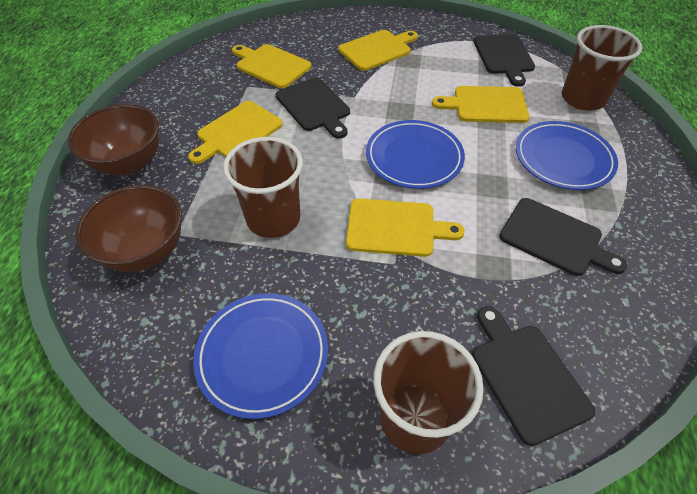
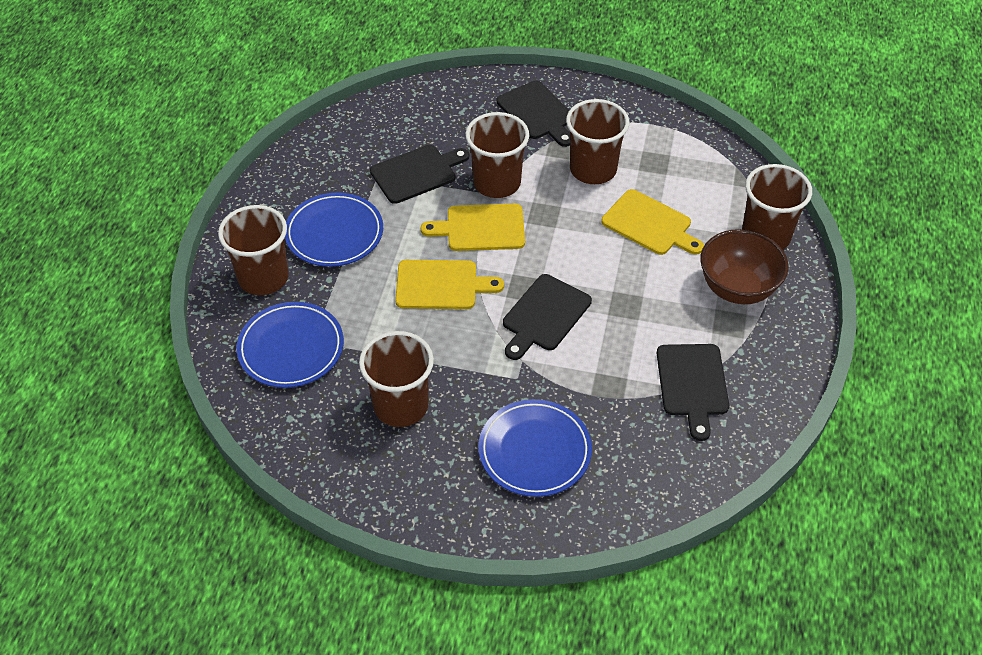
brown bowl: 2 -> 1
brown cup: 3 -> 5
yellow cutting board: 5 -> 3

